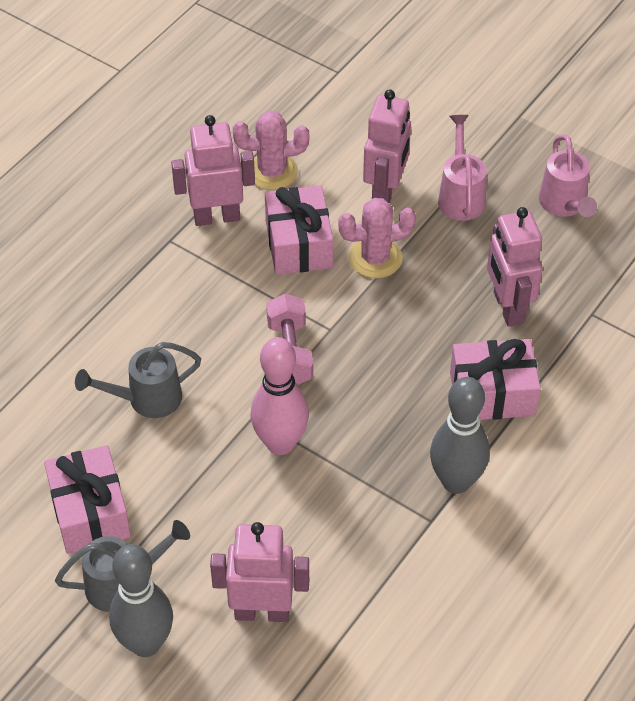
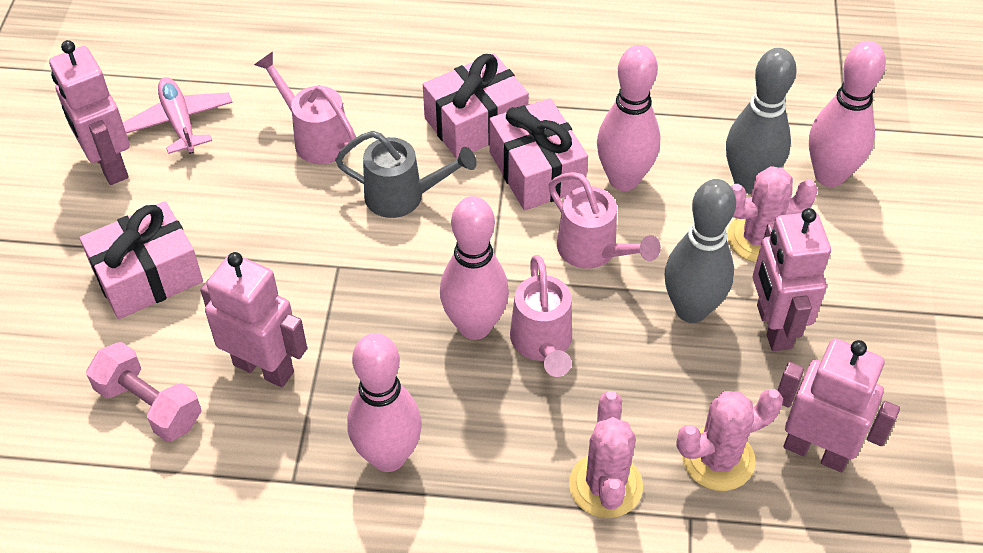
grey watering can: 2 -> 1
pink bowling pin: 1 -> 4
pink cactus: 2 -> 3
pink plane: 0 -> 1
pink watering can: 2 -> 3

